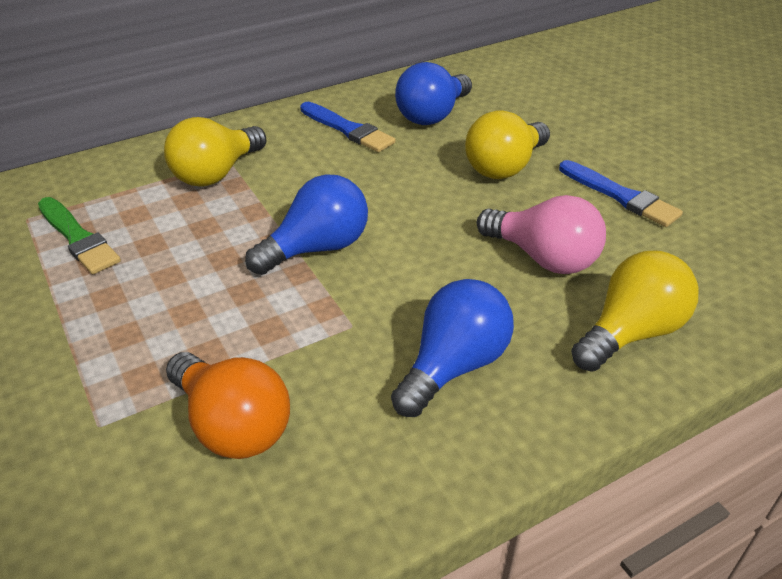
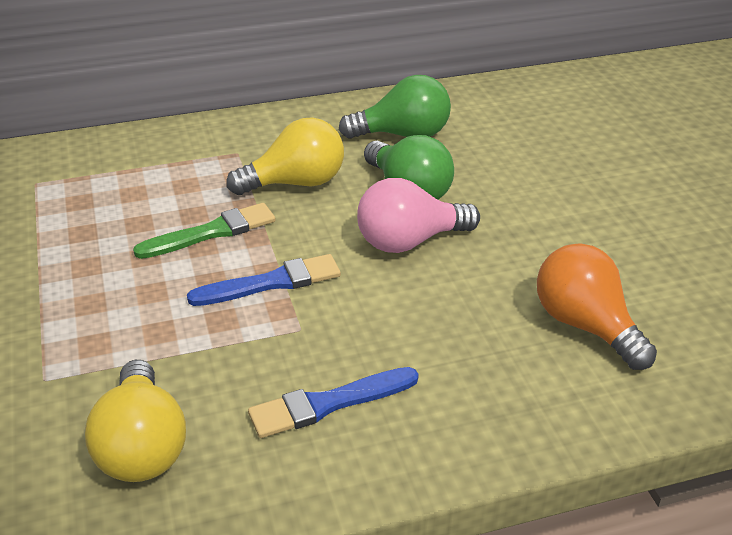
blue light bulb: 3 -> 0
green light bulb: 0 -> 2
yellow light bulb: 3 -> 2

